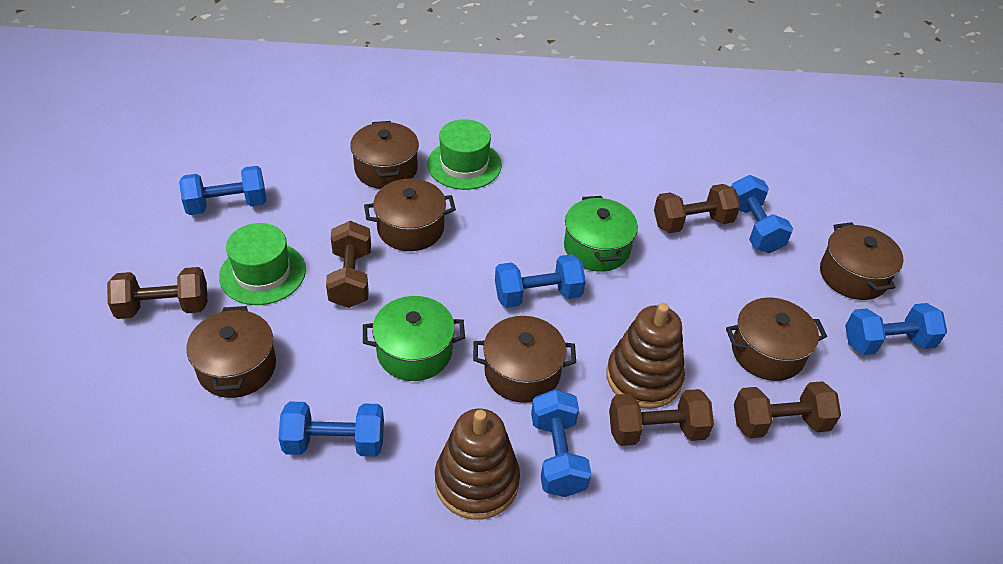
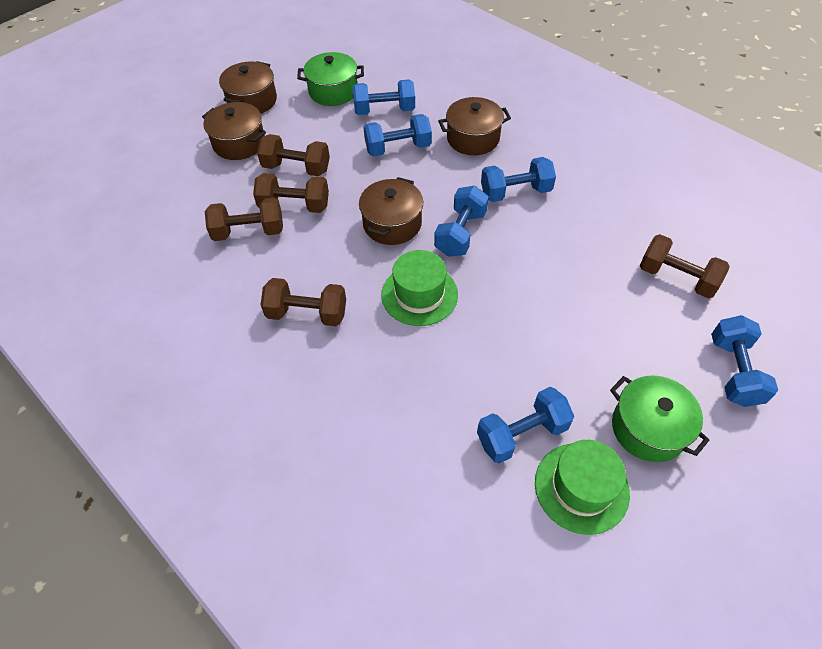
brown pot: 6 -> 4
brown stacking toy: 2 -> 0

